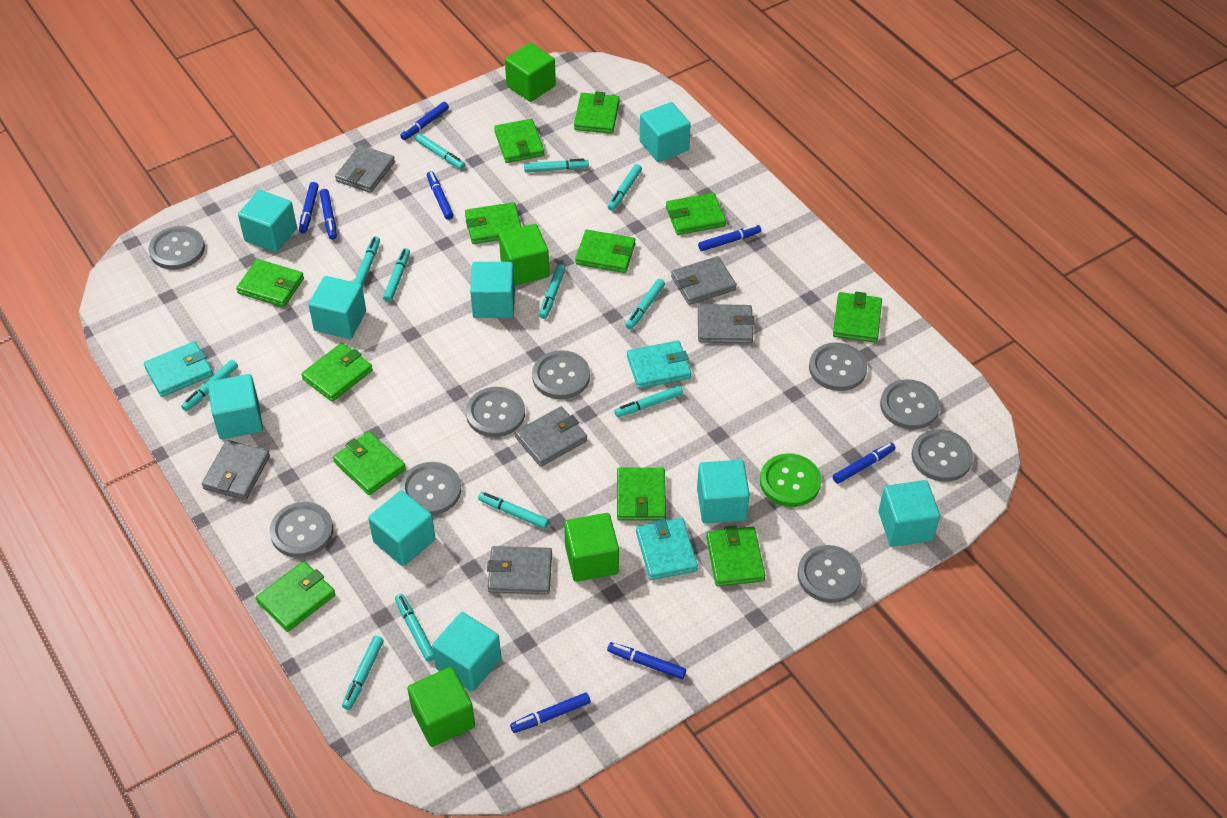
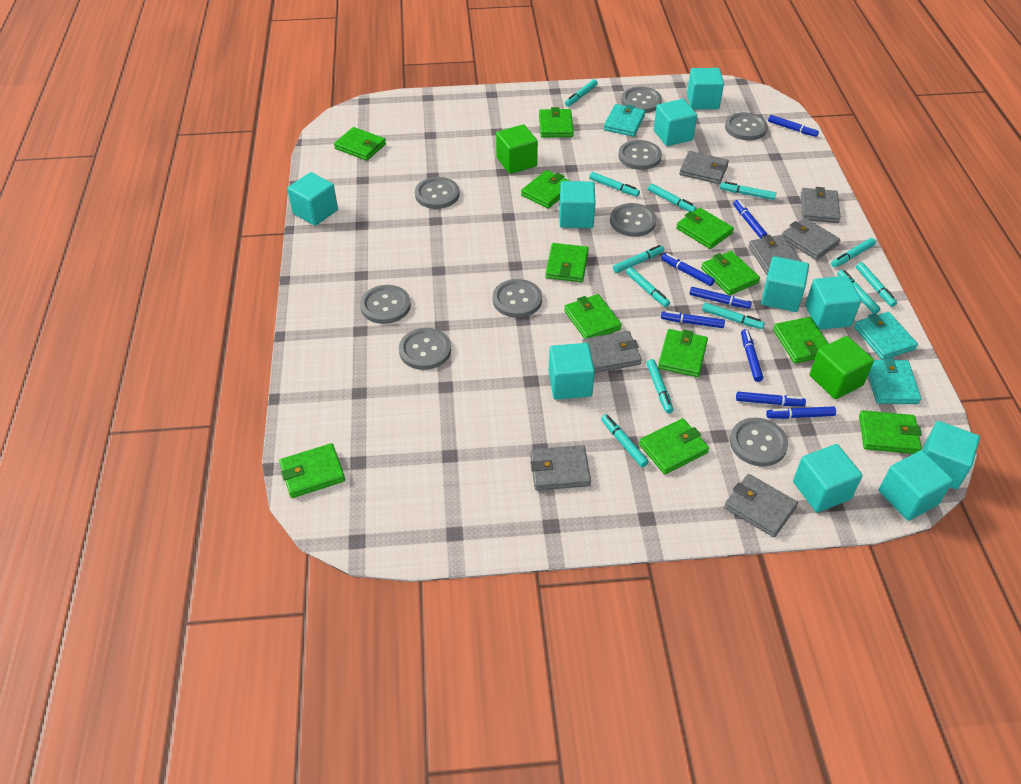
green button: 1 -> 0
green cube: 4 -> 2
grey wallet: 6 -> 7
turquoise cube: 9 -> 10

